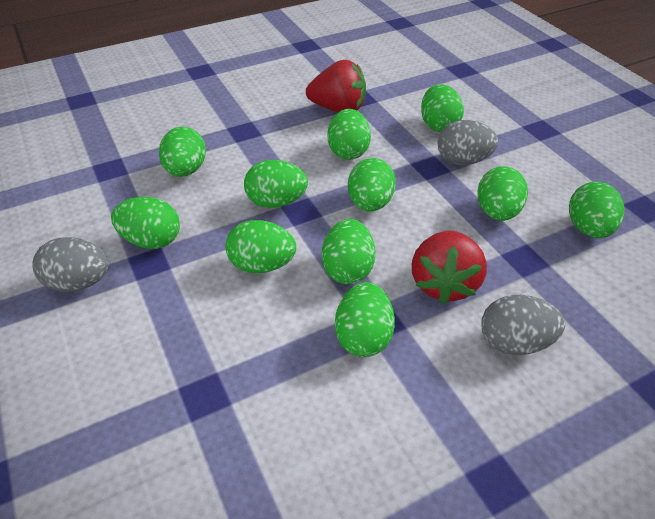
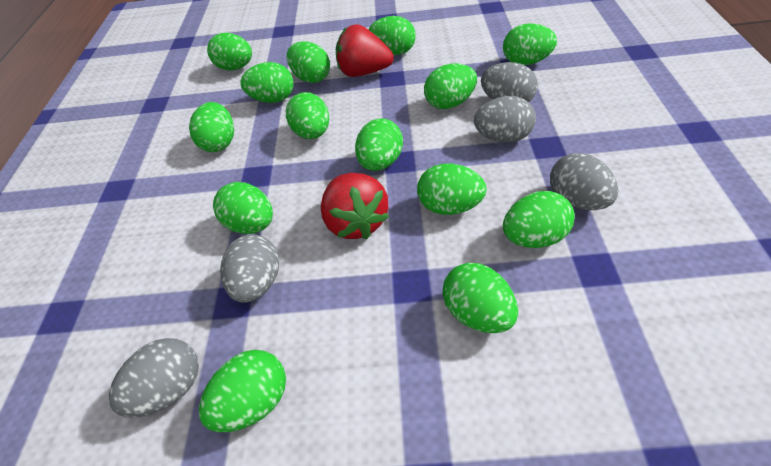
green egg: 11 -> 14
grey egg: 3 -> 5

